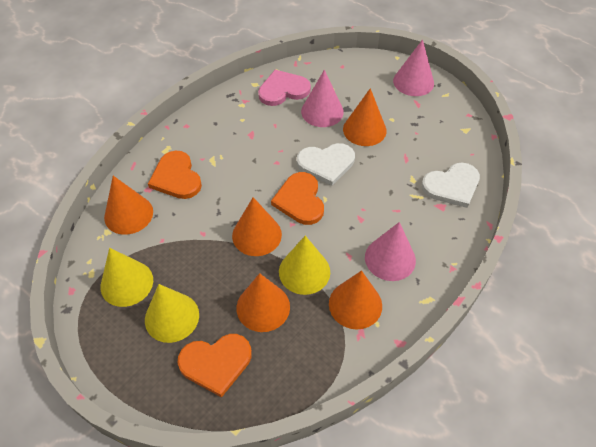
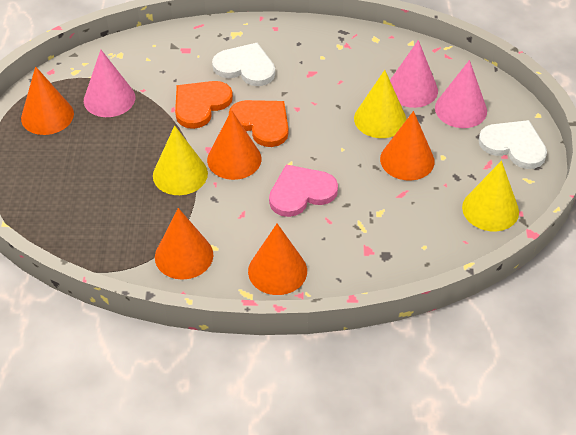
orange heart: 3 -> 2

